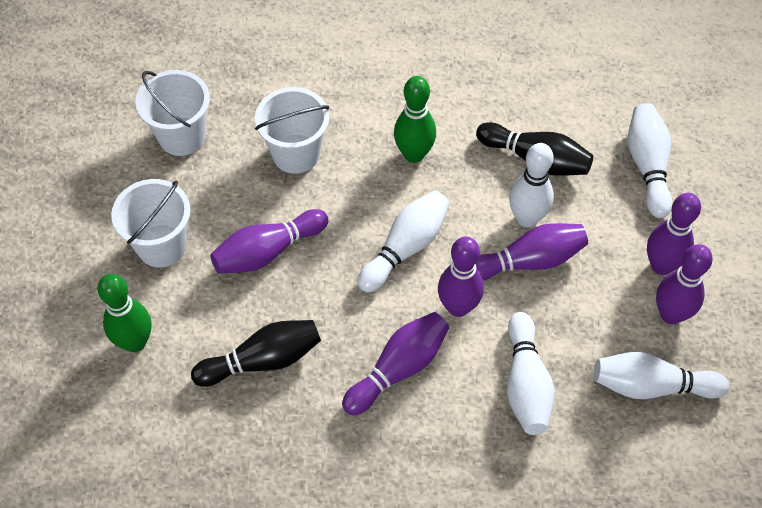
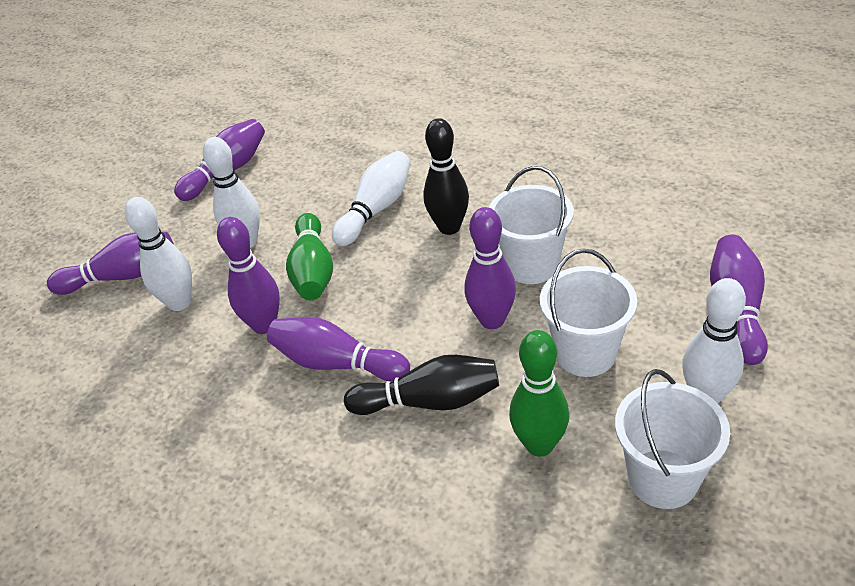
white bowling pin: 5 -> 4

